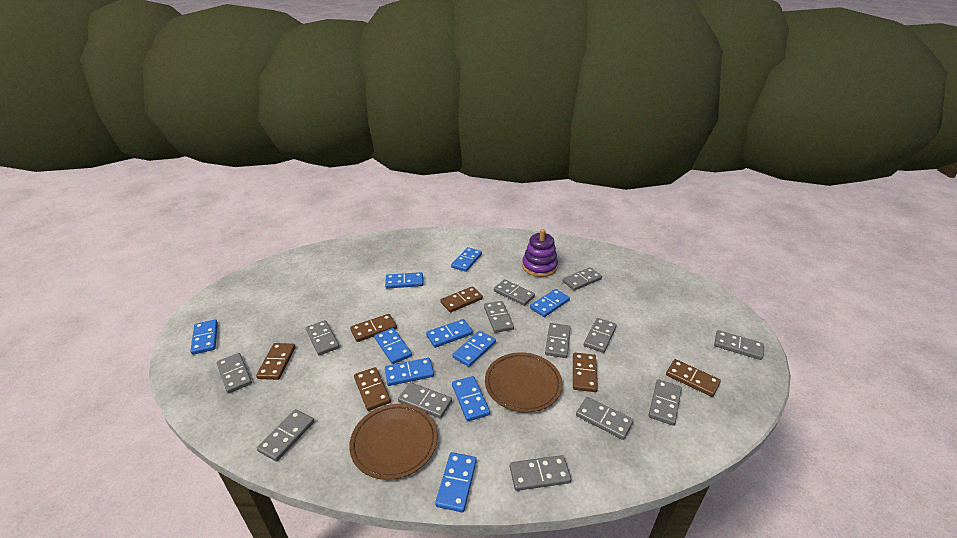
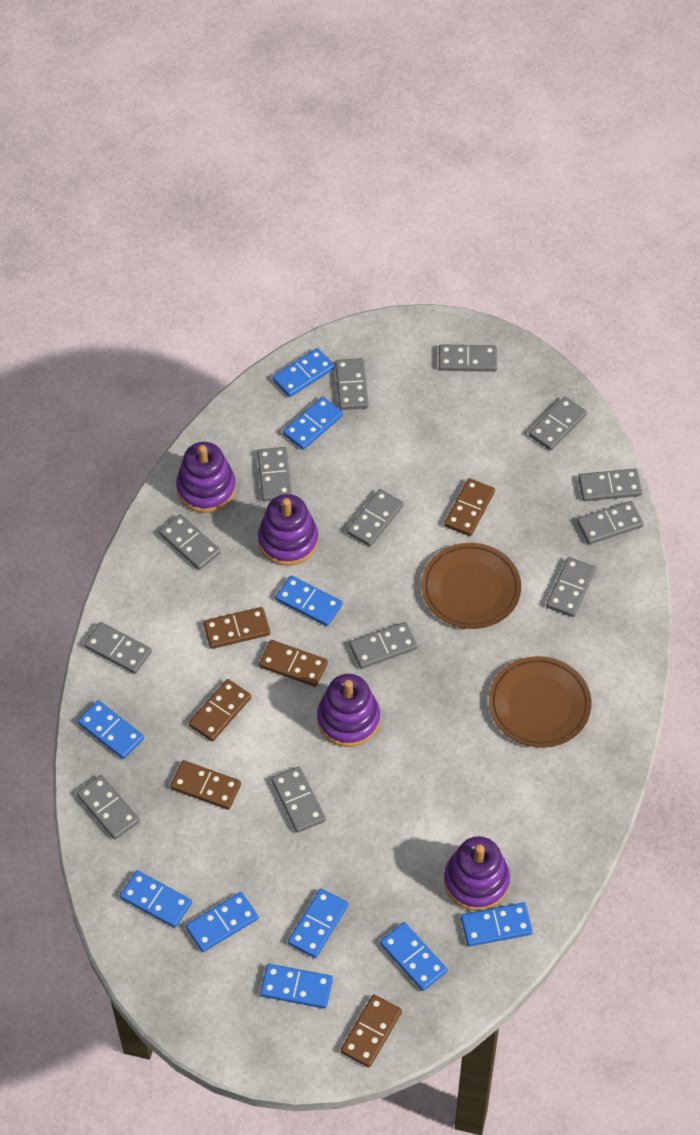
purple stacking toy: 1 -> 4

